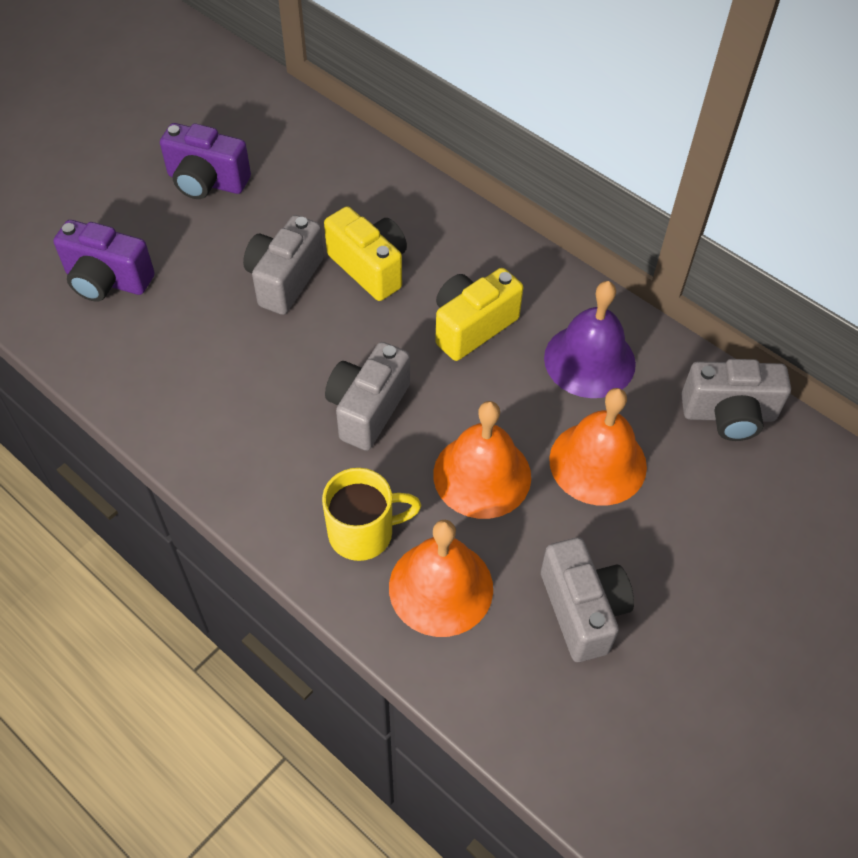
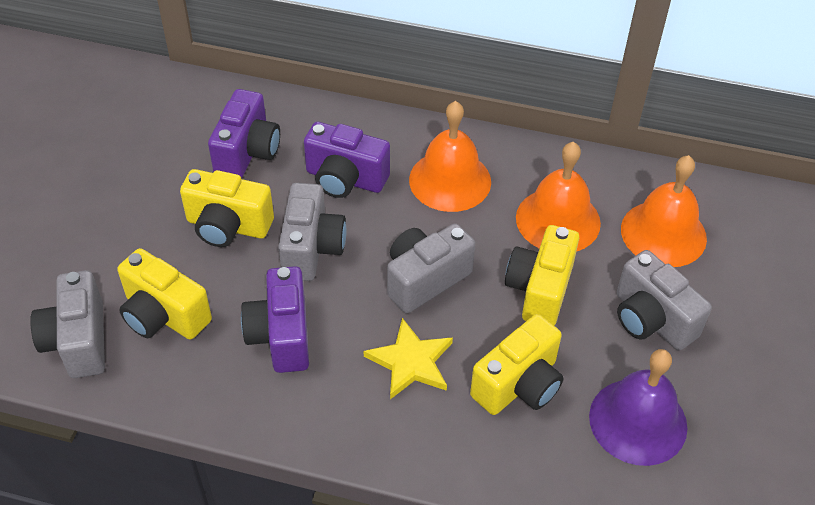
purple camera: 2 -> 3
yellow camera: 2 -> 4
yellow mug: 1 -> 0
yellow star: 0 -> 1

